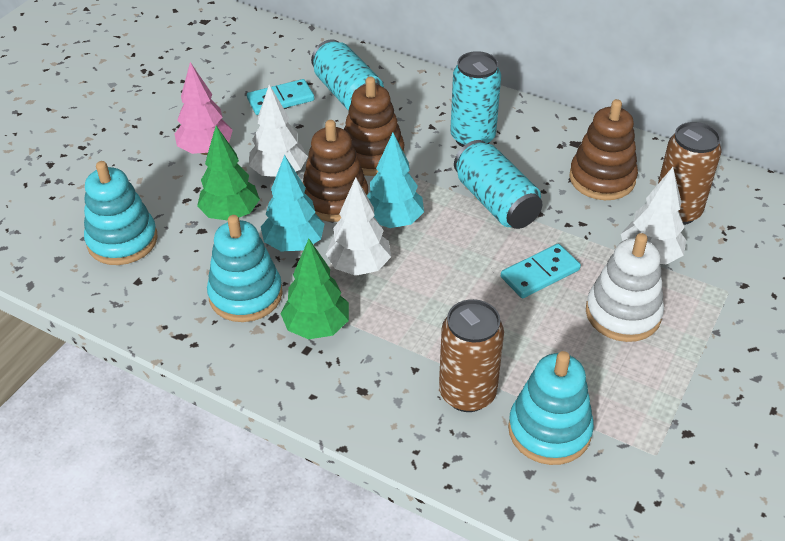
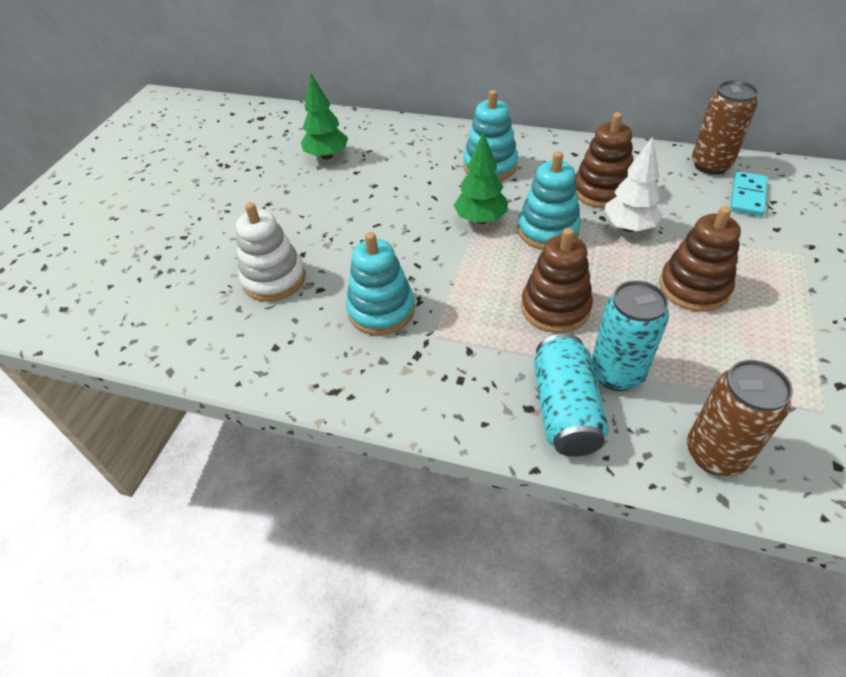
pink tree: 1 -> 0
turquoise can: 3 -> 2
turquoise domino: 2 -> 1
turquoise tree: 2 -> 0
white tree: 3 -> 1

